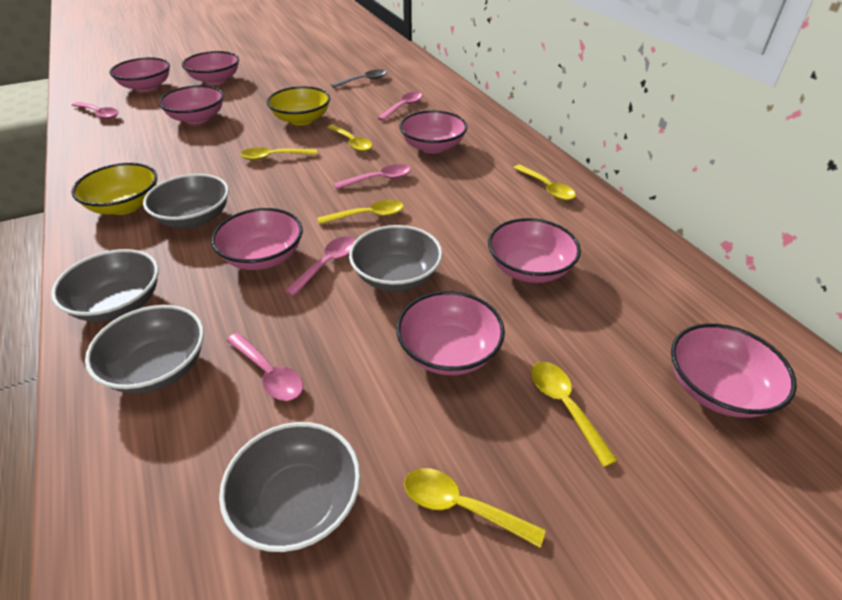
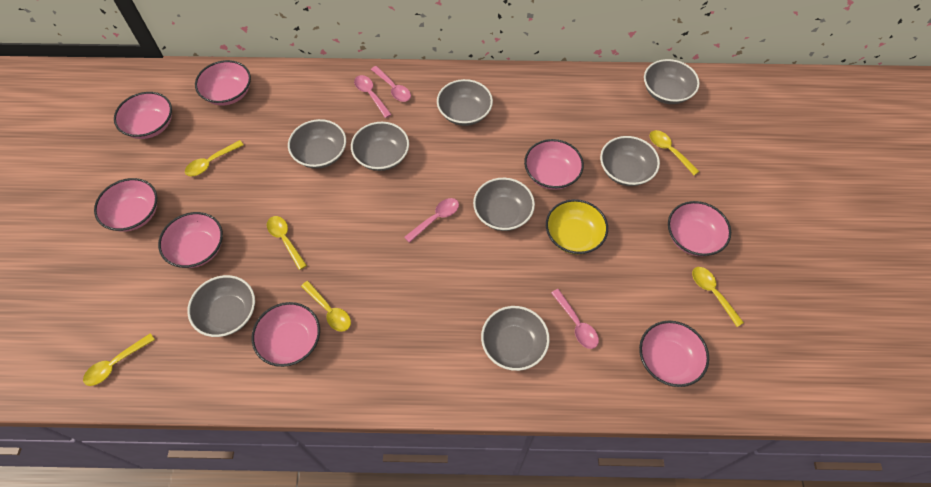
grey bowl: 5 -> 8
grey spoon: 1 -> 0
pink spoon: 5 -> 4
yellow bowl: 2 -> 1

